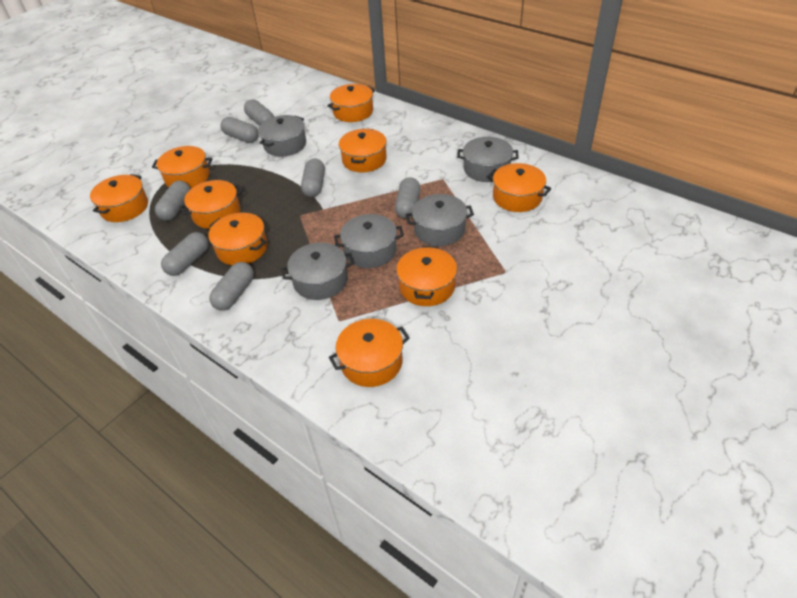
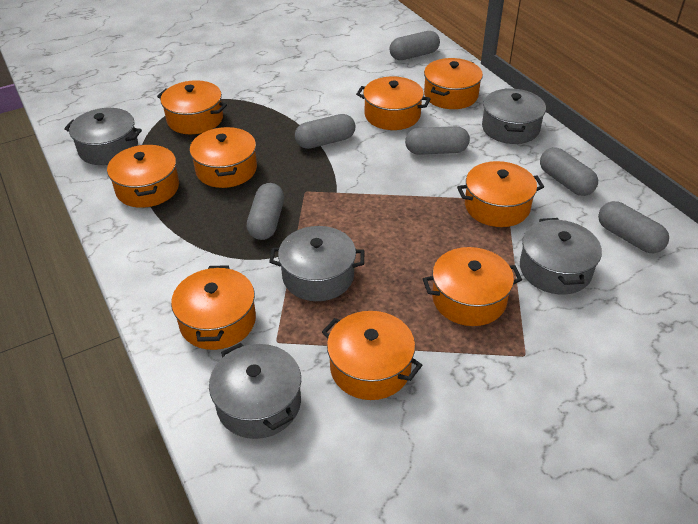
grey capsule: 7 -> 6

